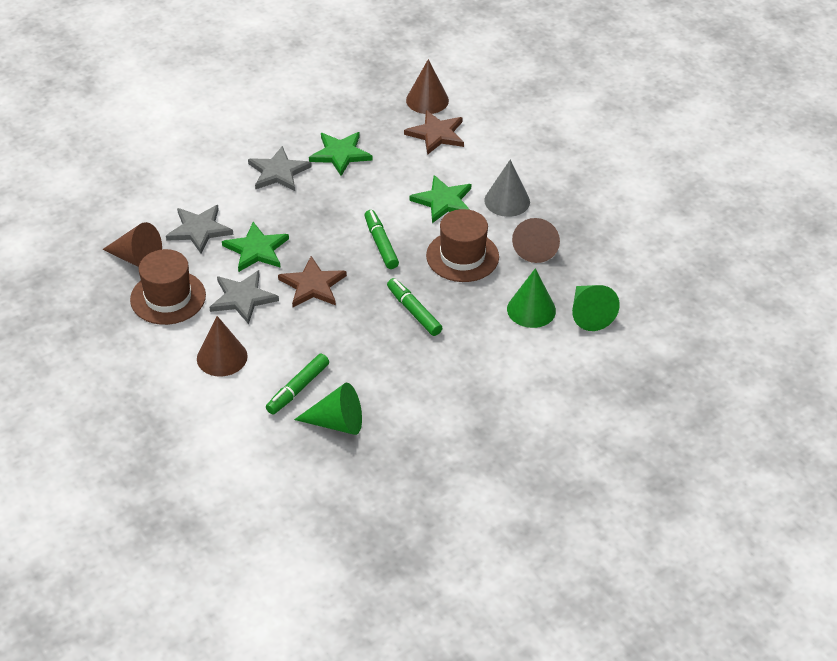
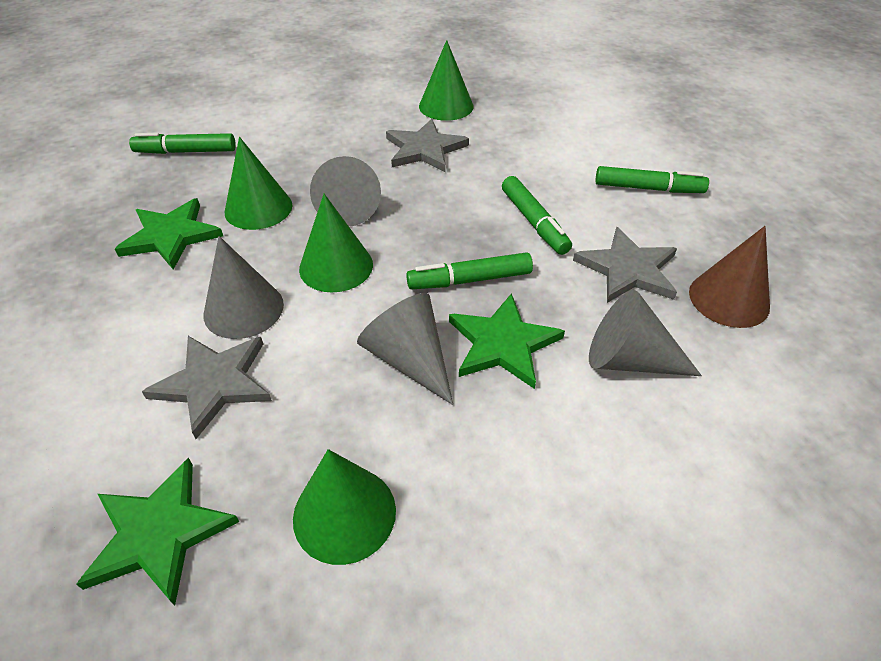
brown cone: 4 -> 1
brown hat: 2 -> 0
brown star: 2 -> 0
green cone: 3 -> 4
green marker: 3 -> 4
grey cone: 1 -> 4

